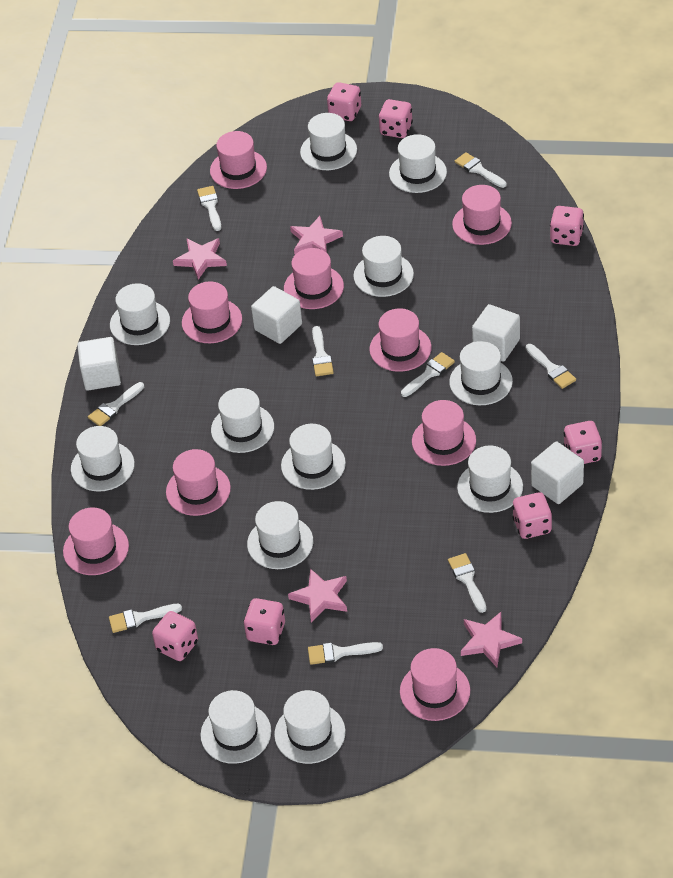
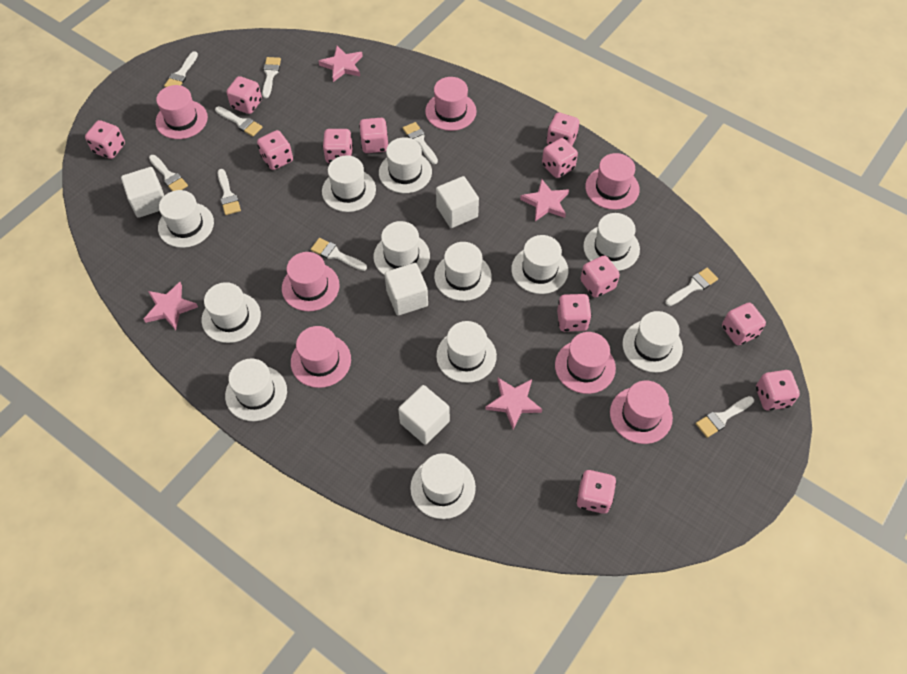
pink dice: 7 -> 12
pink hat: 9 -> 7

